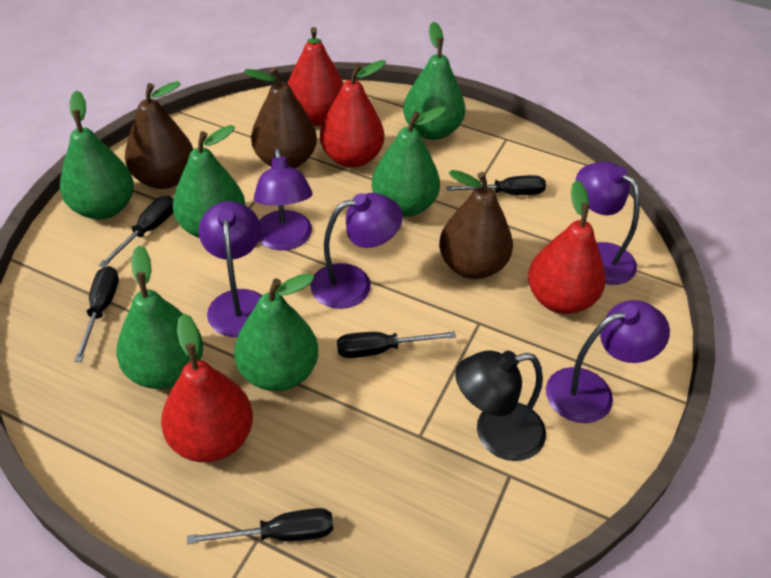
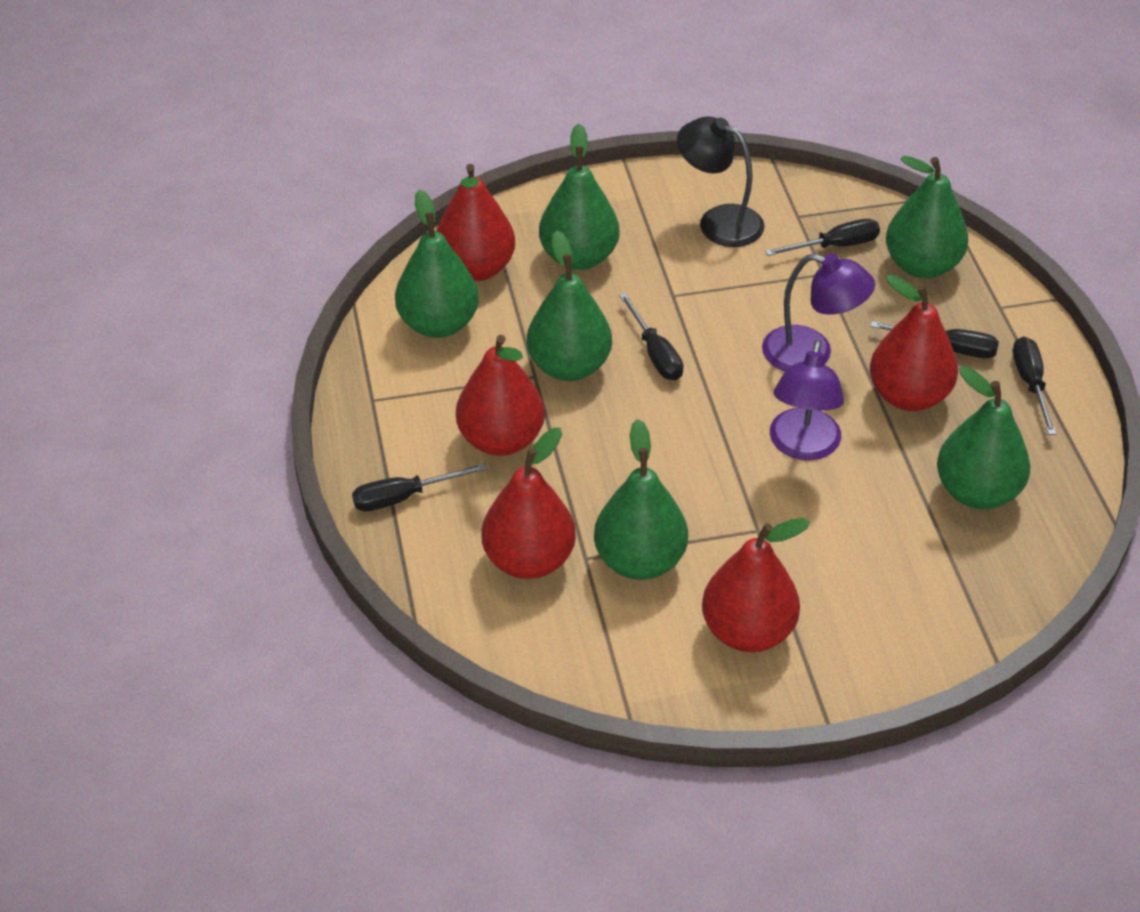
brown pear: 3 -> 0
purple lamp: 5 -> 2
red pear: 4 -> 5

